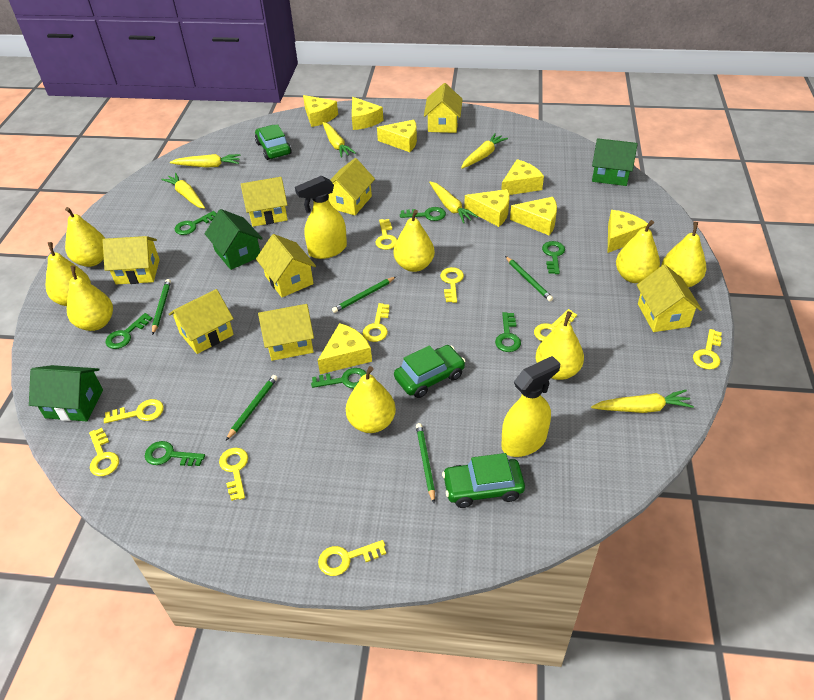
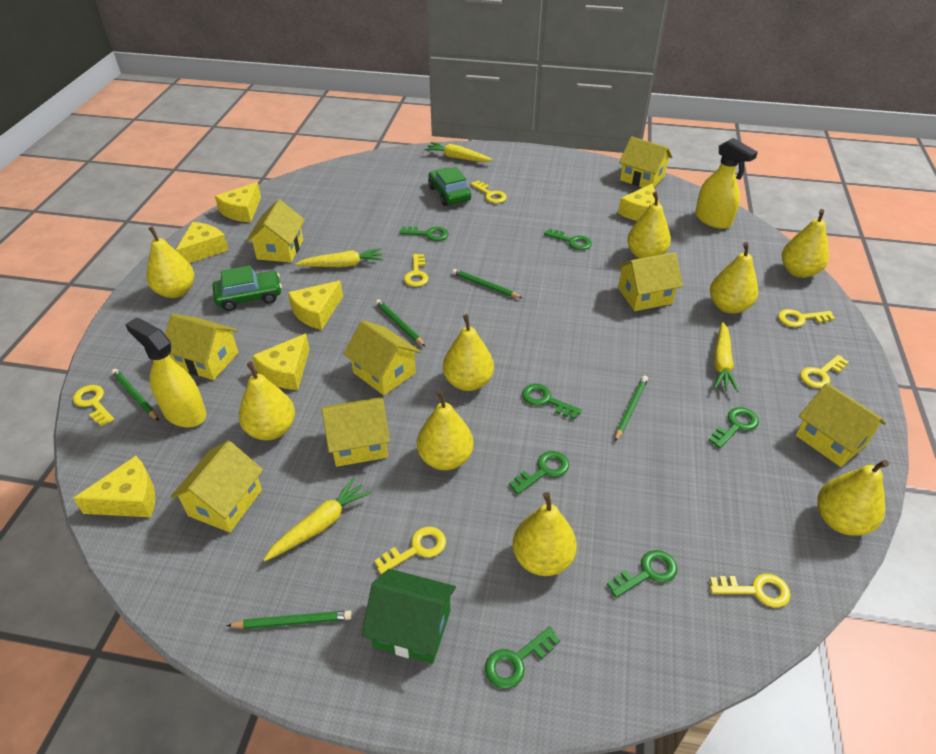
green car: 3 -> 2
green house: 3 -> 1
yellow carrot: 6 -> 4
yellow cheese: 8 -> 6
yellow key: 9 -> 7
yellow pear: 8 -> 9

